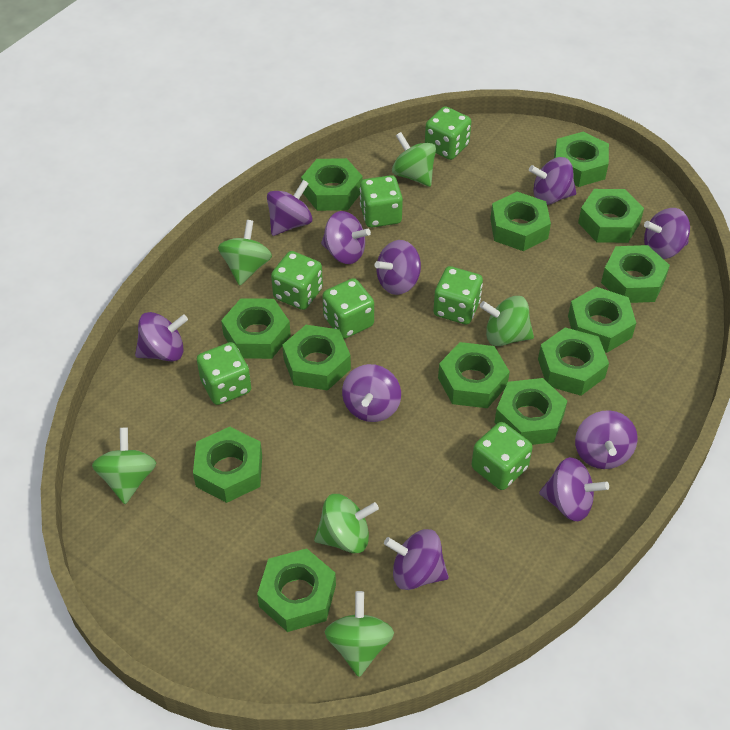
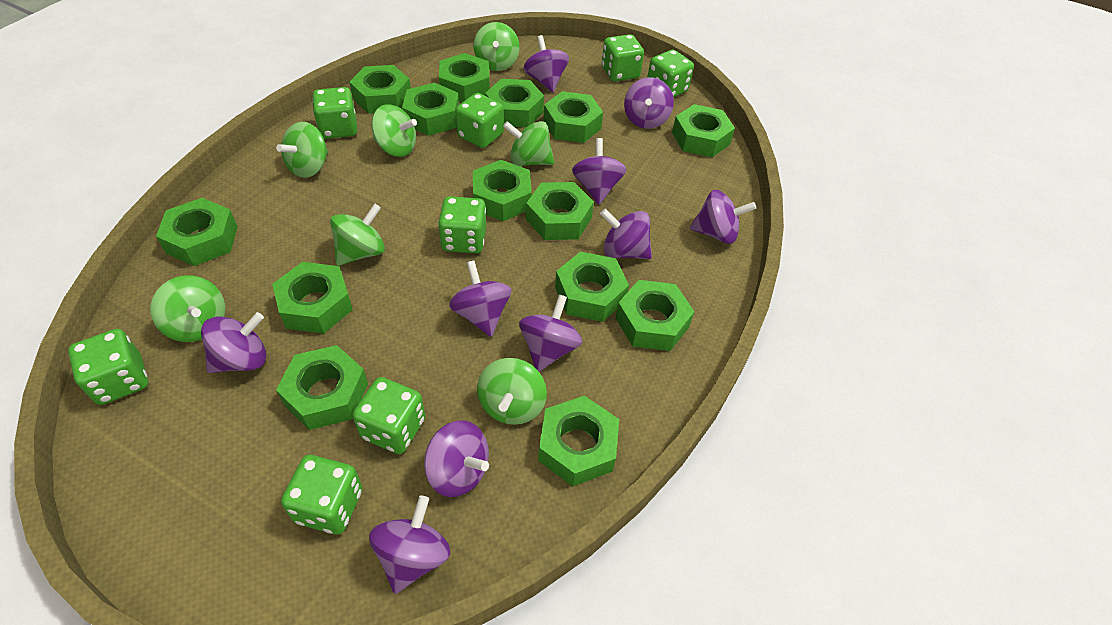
green dice: 7 -> 8
green nut: 13 -> 14
green spinning top: 6 -> 7

